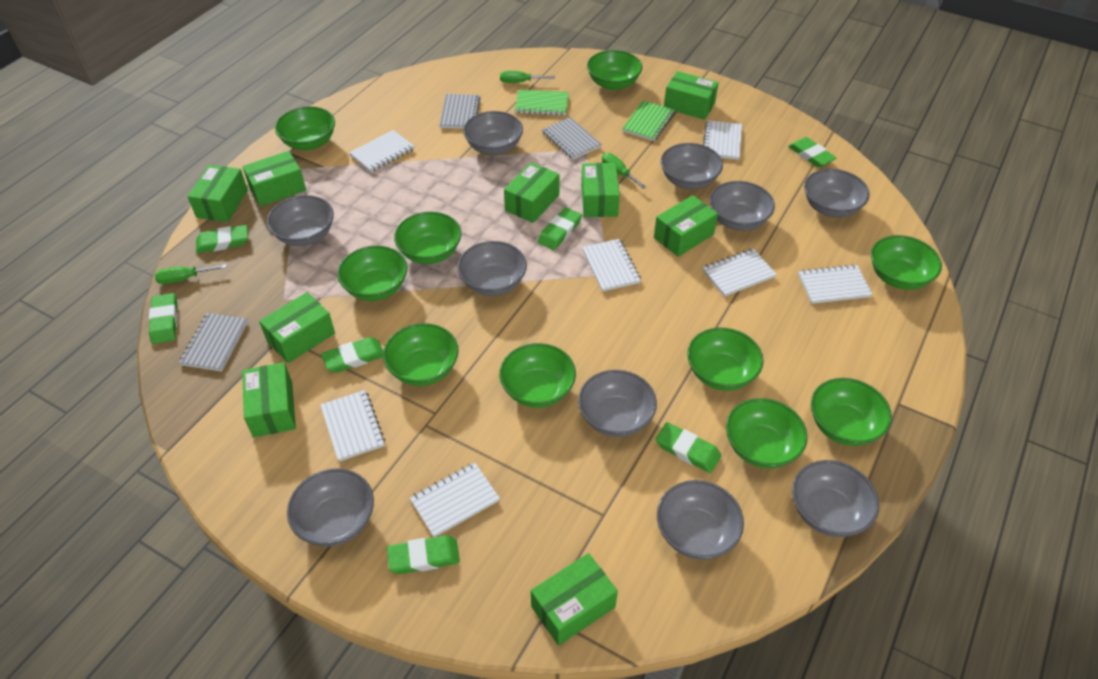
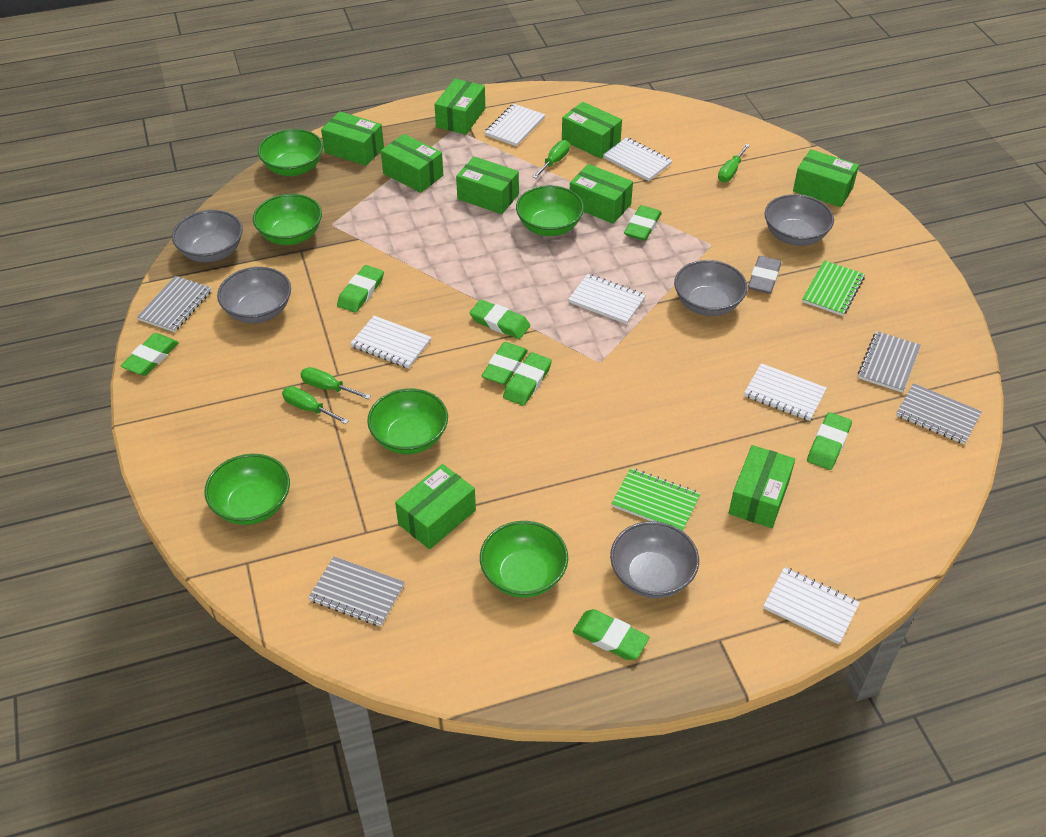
green bowl: 10 -> 6
green eraser: 7 -> 8
green screwdriver: 3 -> 4
grey bowl: 10 -> 5
grey eraser: 0 -> 1
grey notebook: 3 -> 4
white notebook: 7 -> 6

